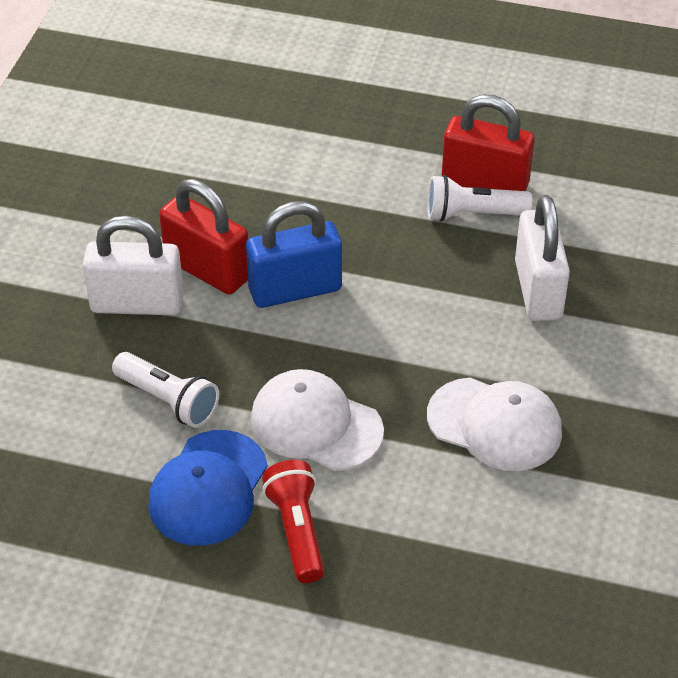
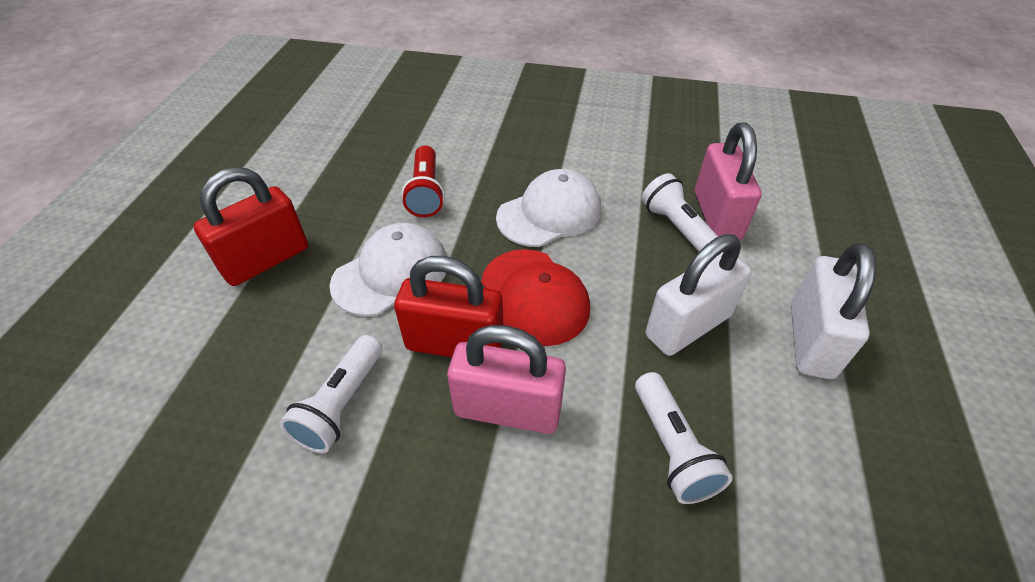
blue cap: 1 -> 0
blue padlock: 1 -> 0
pink padlock: 0 -> 2
red cap: 0 -> 1
white flashlight: 2 -> 3

